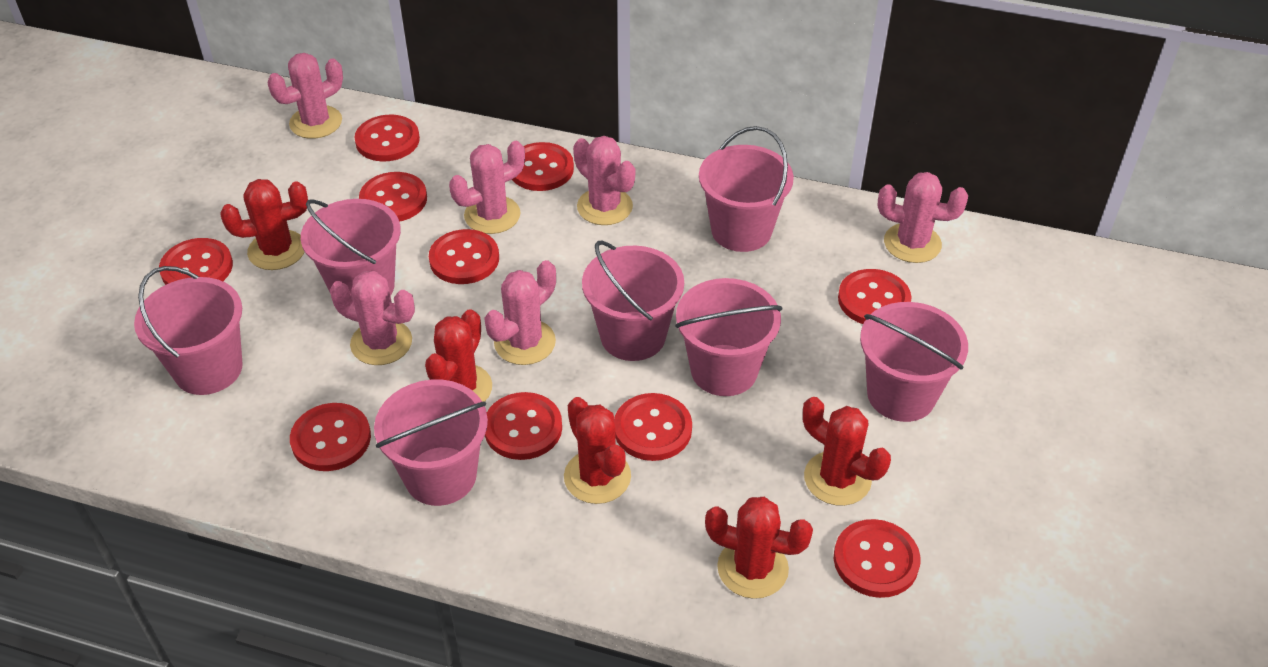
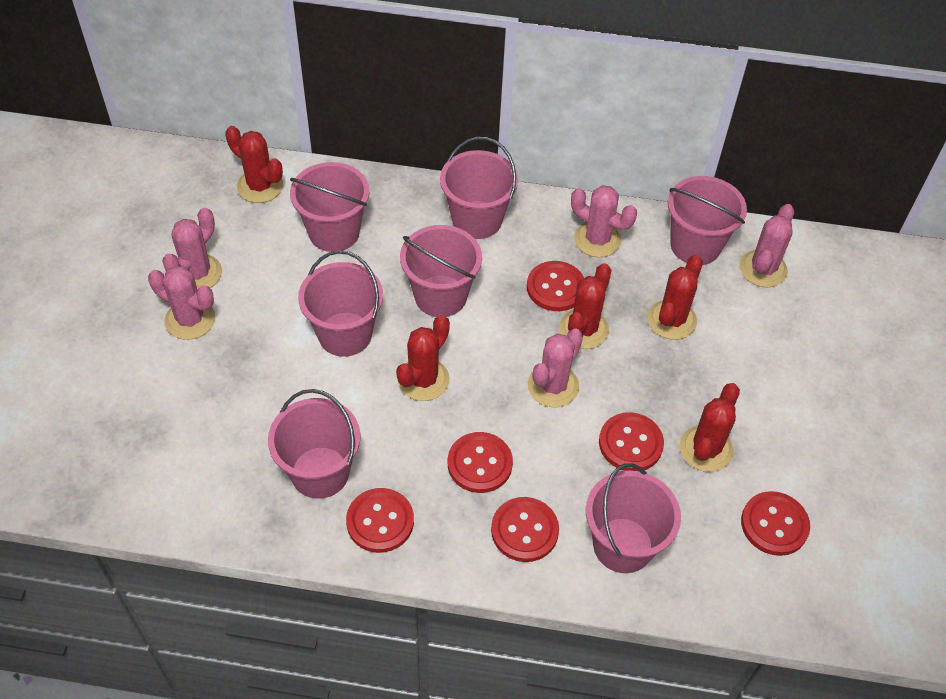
pink cactus: 6 -> 5
red button: 10 -> 6

